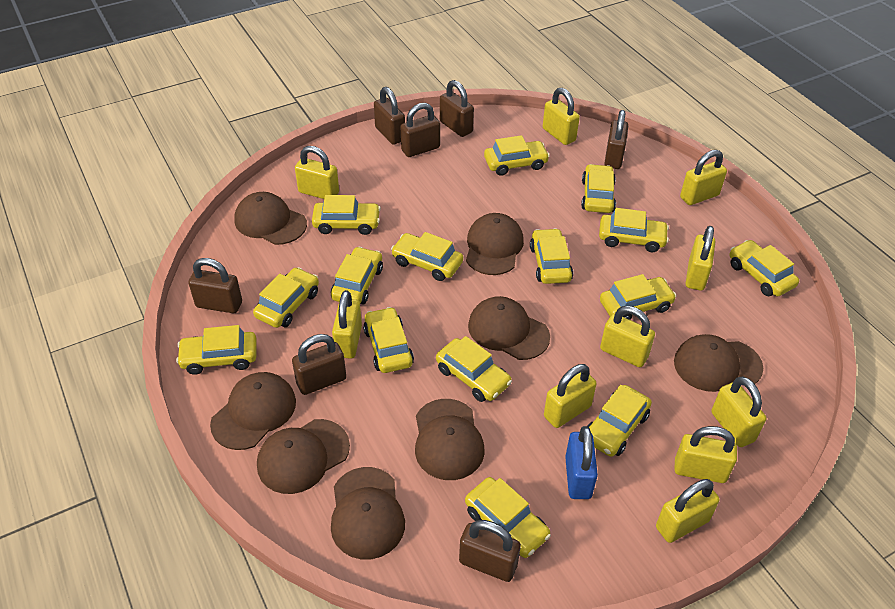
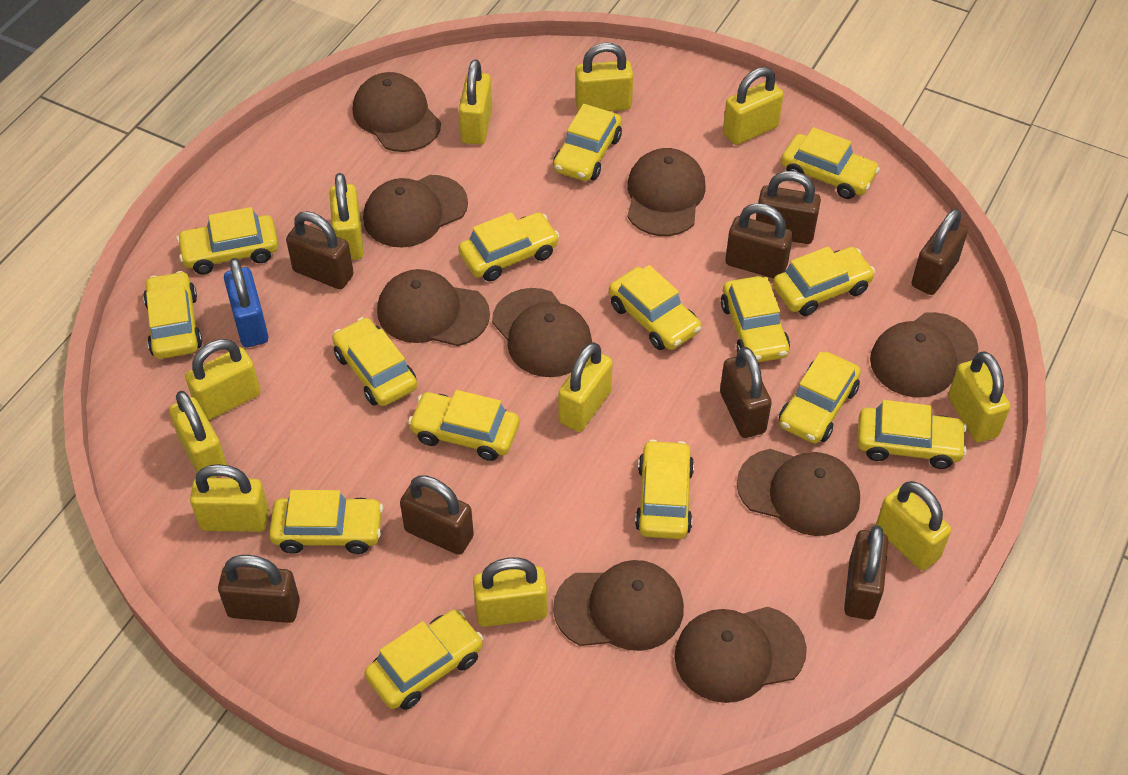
brown cap: 8 -> 9
brown padlock: 7 -> 8
yellow padlock: 10 -> 11

